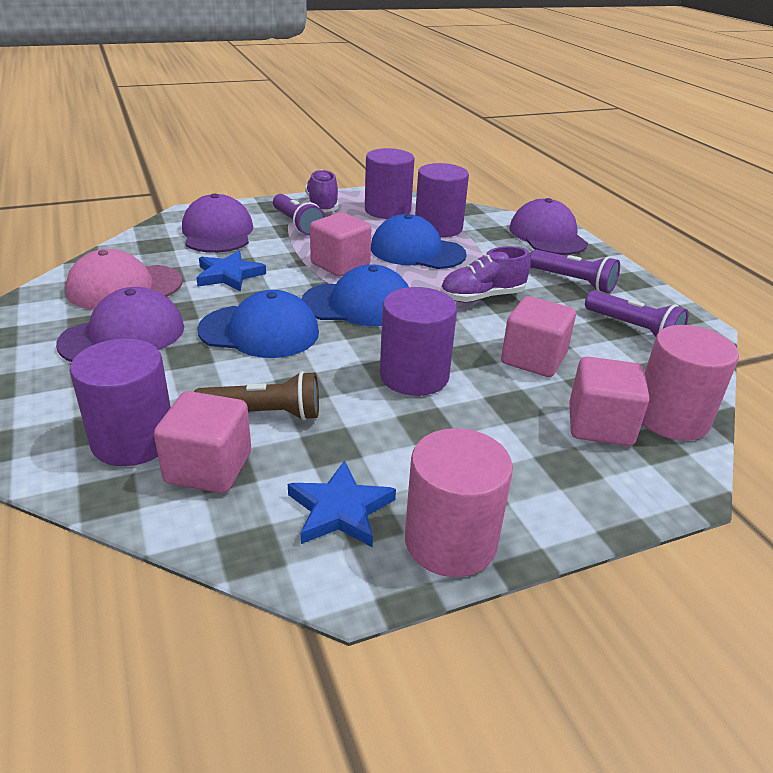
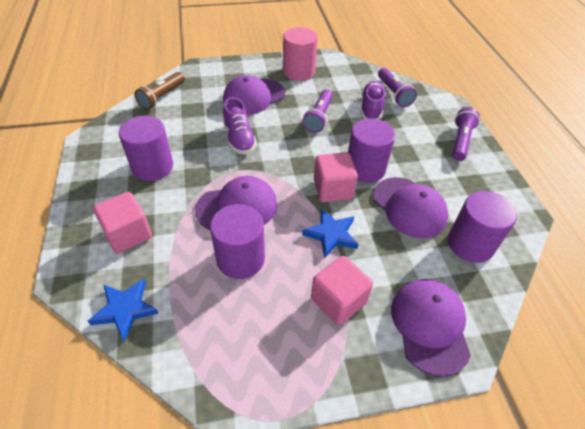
blue cap: 3 -> 0
pink cap: 1 -> 0
pink cube: 4 -> 3
pink cylinder: 2 -> 1
purple cap: 3 -> 4

